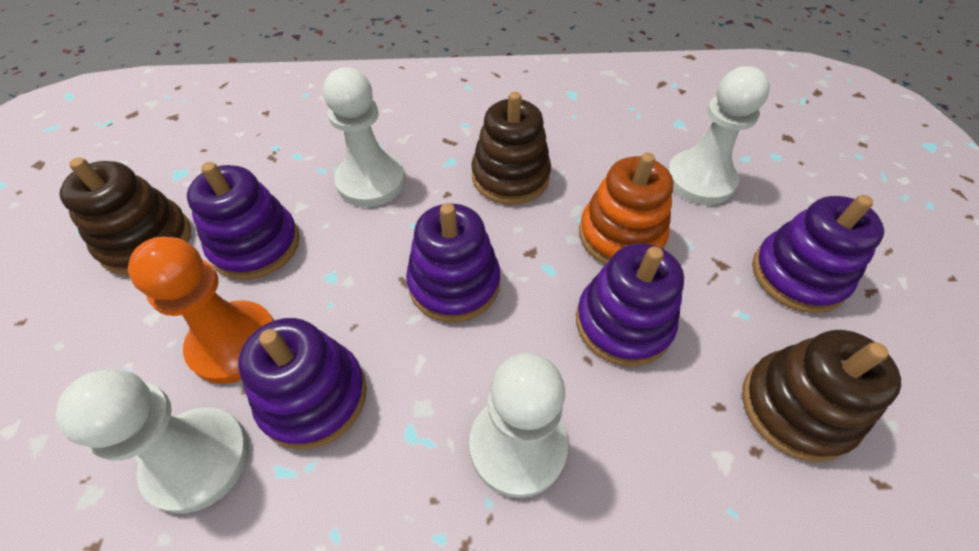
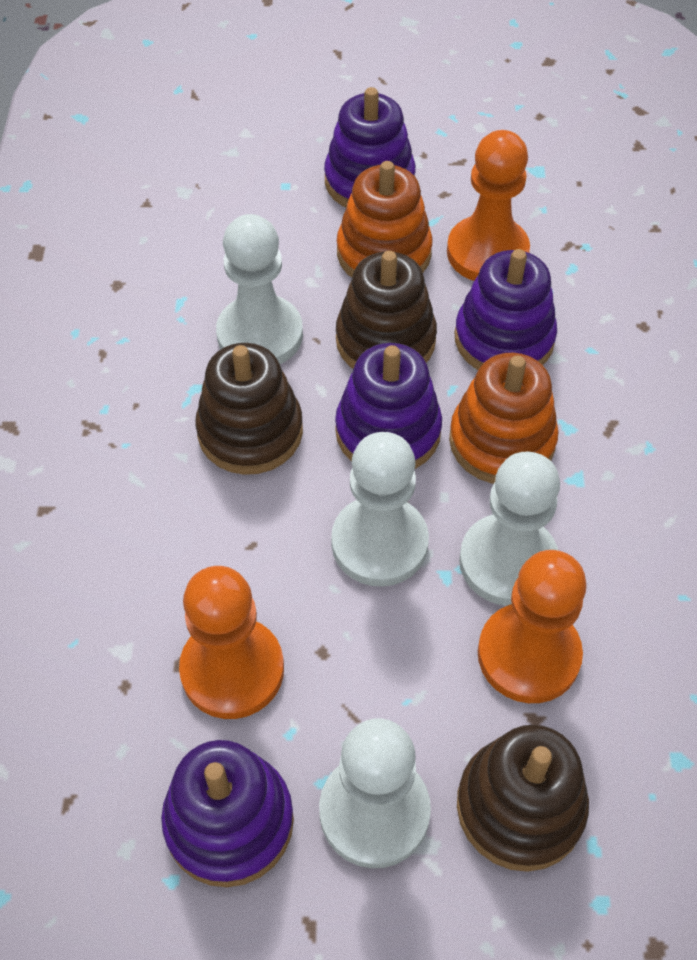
orange pawn: 1 -> 3
orange stacking toy: 1 -> 2
purple stacking toy: 5 -> 4

